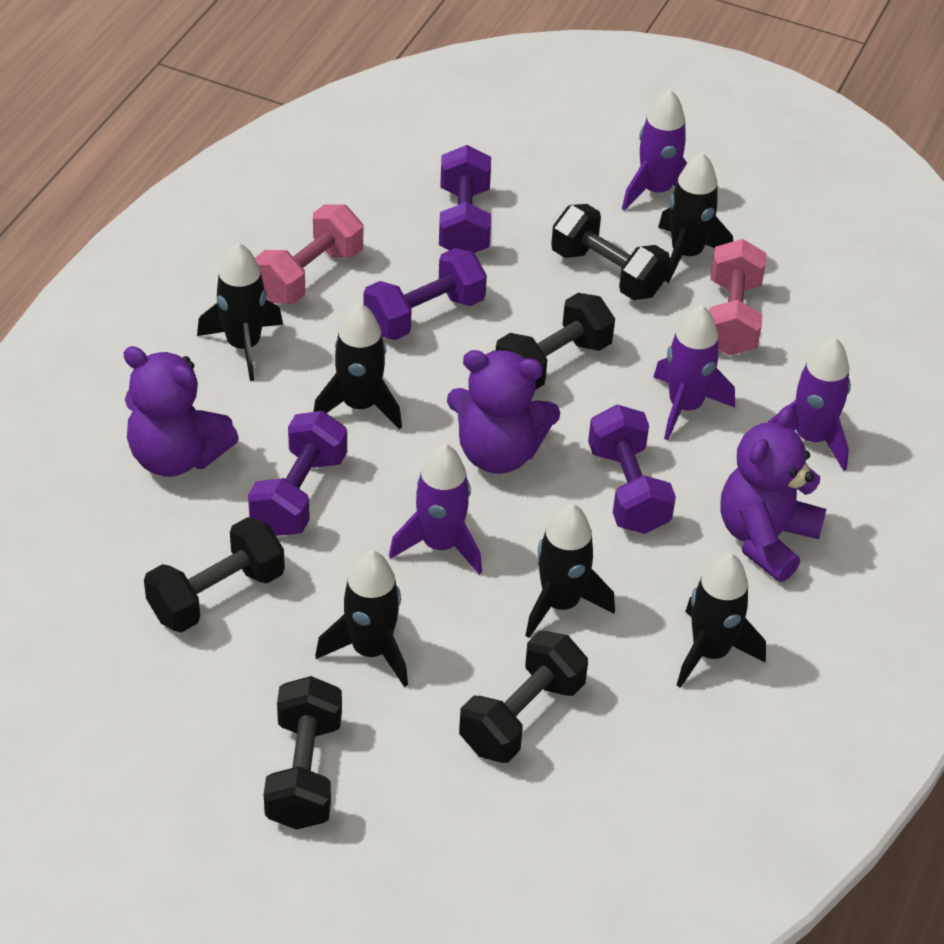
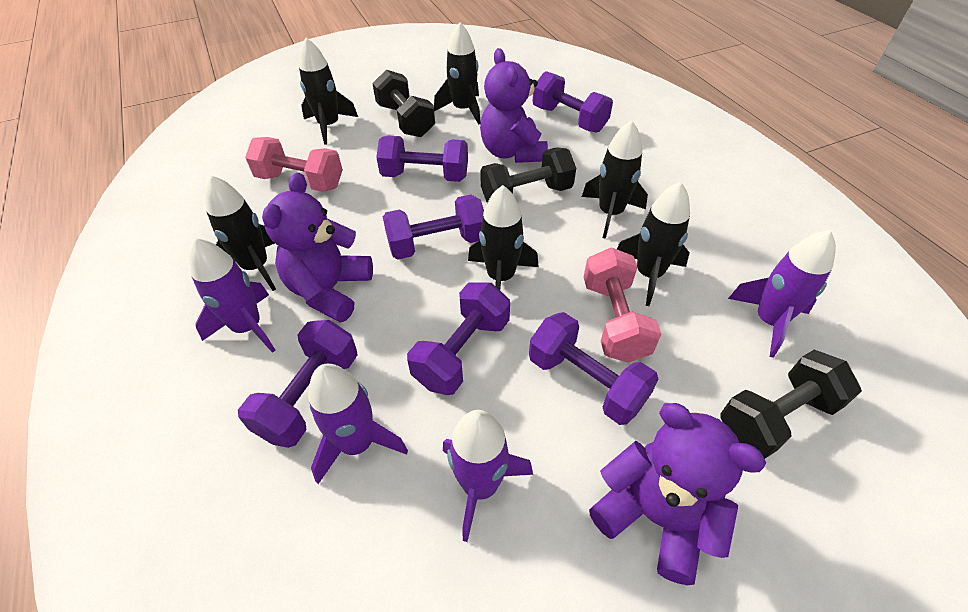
black dumbbell: 5 -> 3
purple dumbbell: 4 -> 6

